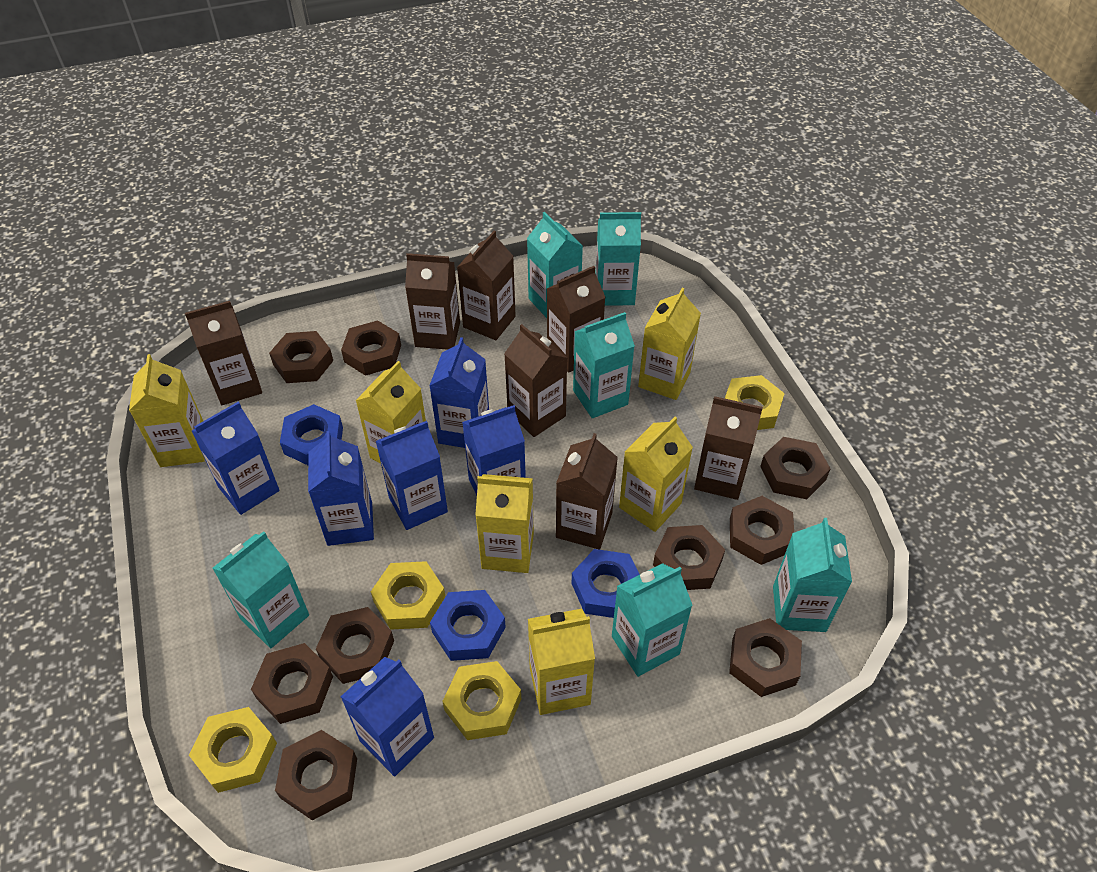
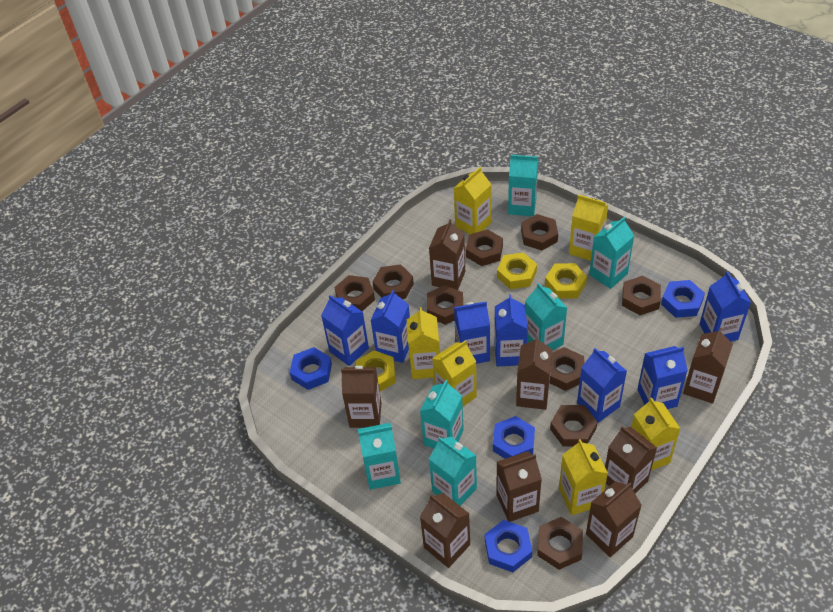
blue carton: 6 -> 7
blue nut: 3 -> 4
brown carton: 7 -> 8
yellow nut: 4 -> 3

